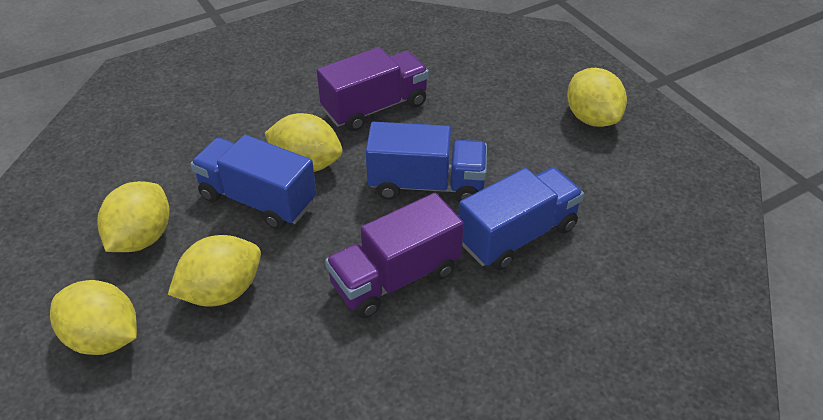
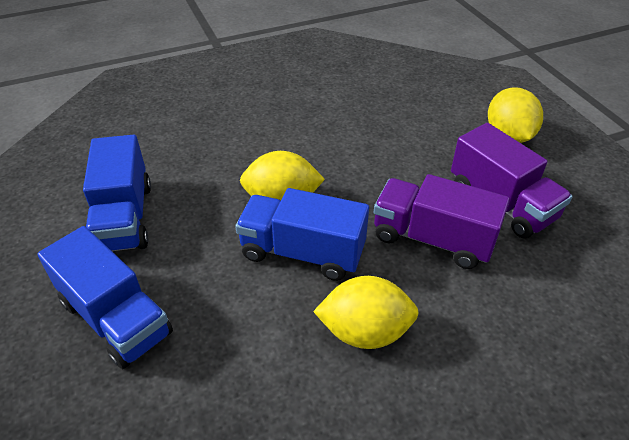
yellow lemon: 5 -> 3

